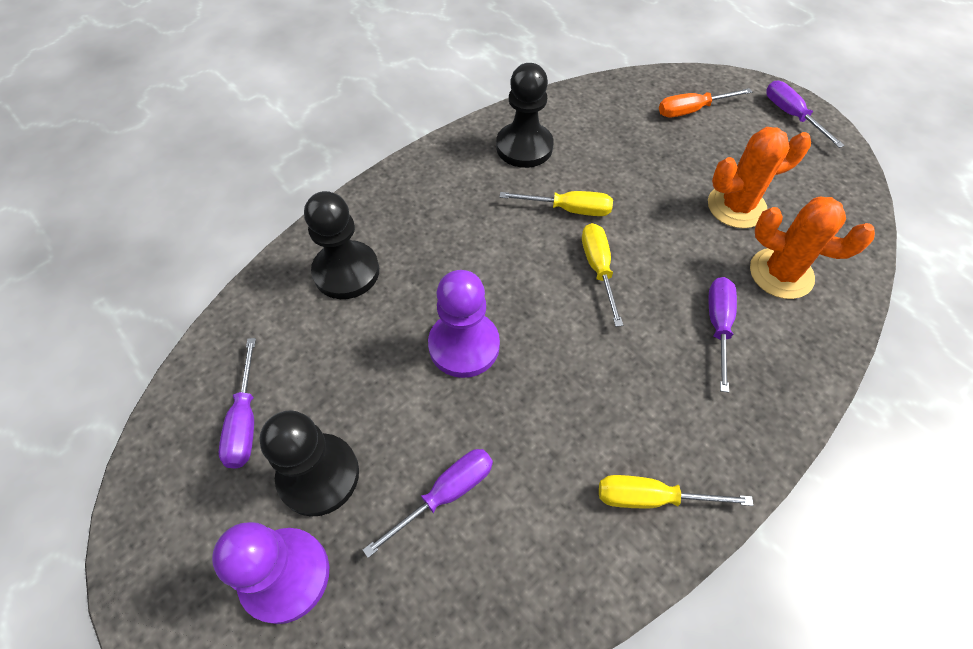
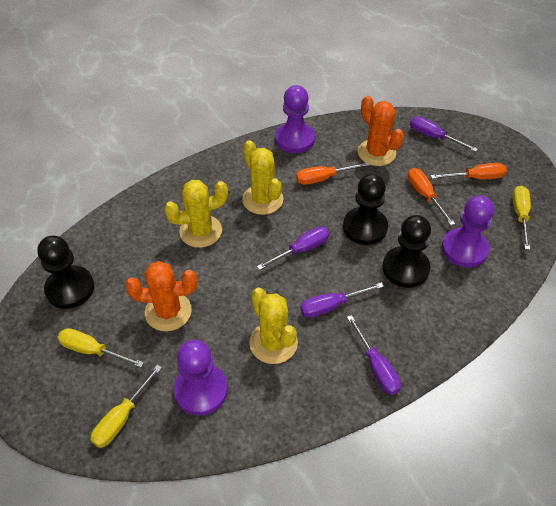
orange screwdriver: 1 -> 3
purple pawn: 2 -> 3
yellow cactus: 0 -> 3

